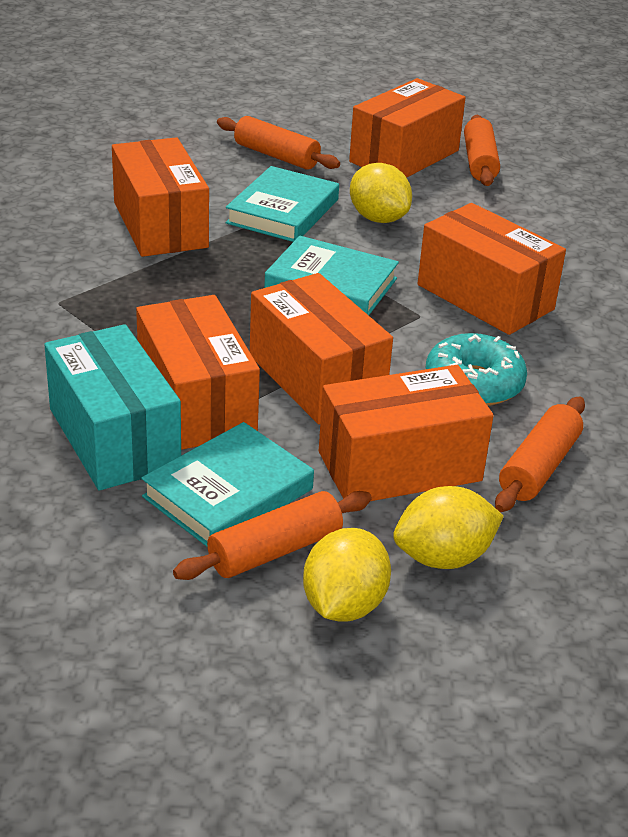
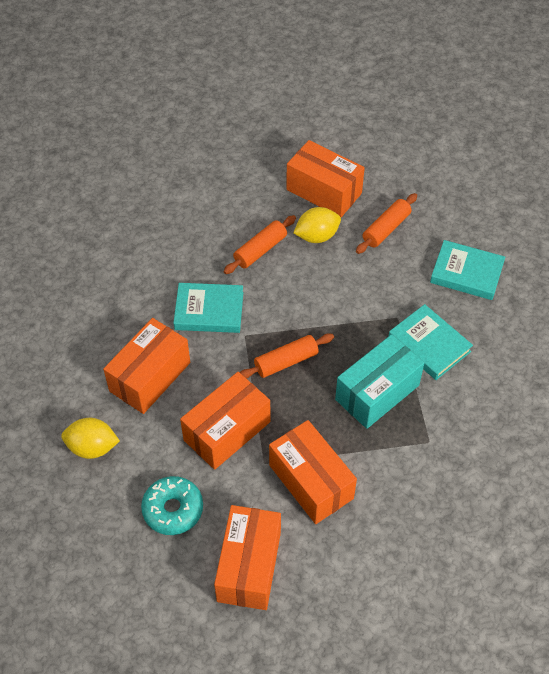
orange box: 6 -> 5
orange rolling pin: 4 -> 3
yellow lemon: 3 -> 2

